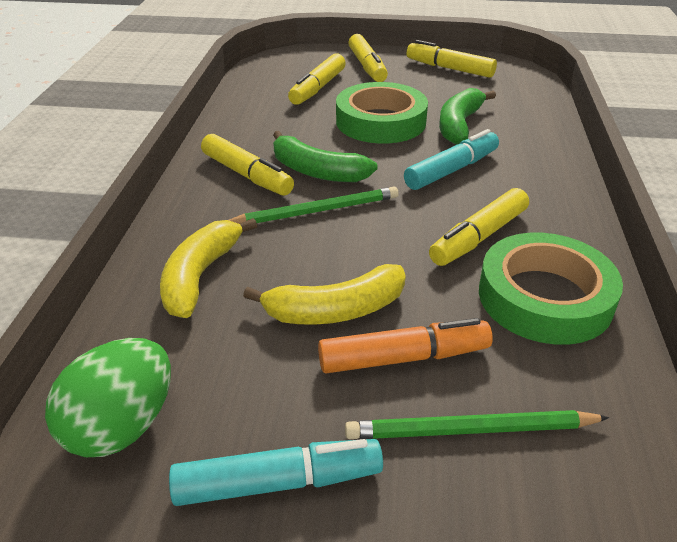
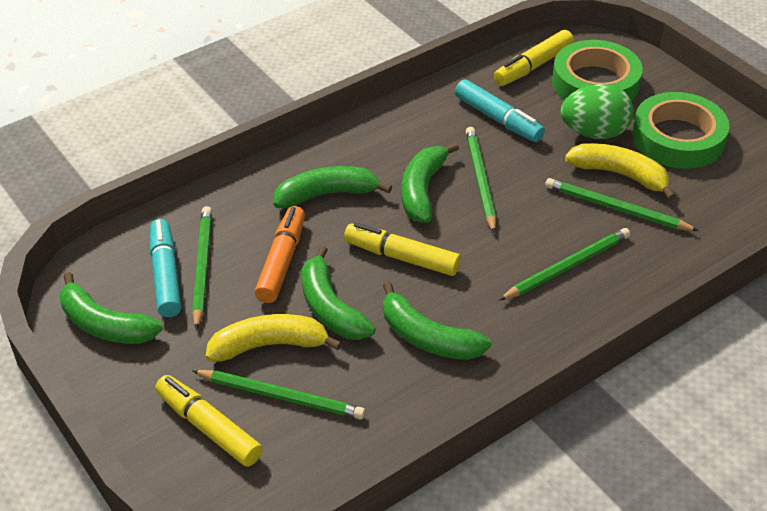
green banana: 2 -> 5
green pencil: 2 -> 5
yellow marker: 5 -> 3

